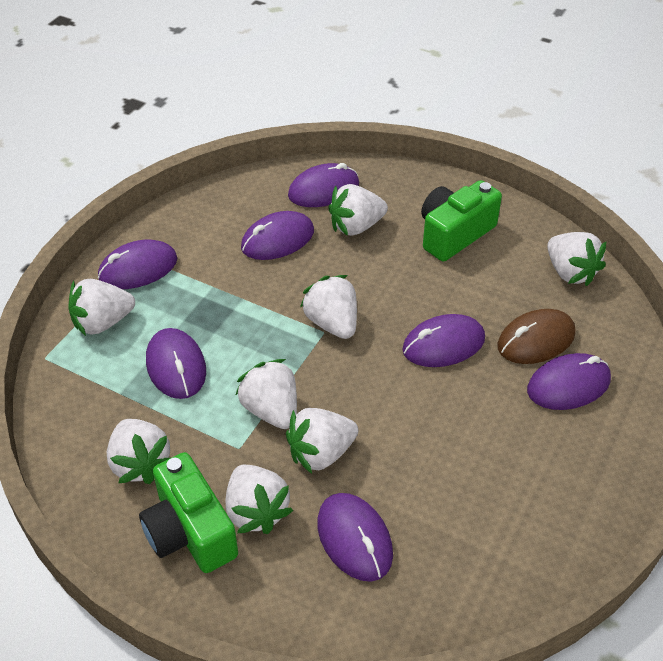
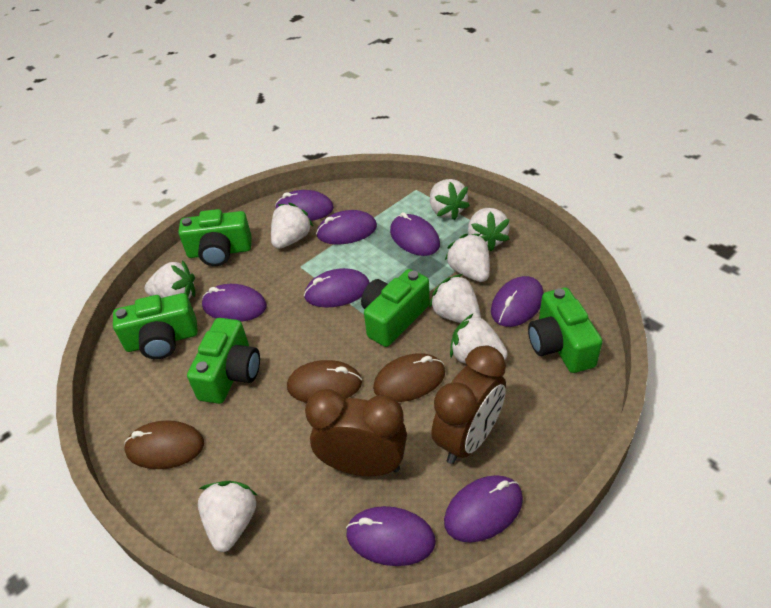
brown clock: 0 -> 2
brown mouse: 1 -> 3
green camera: 2 -> 5
purple mouse: 7 -> 8

